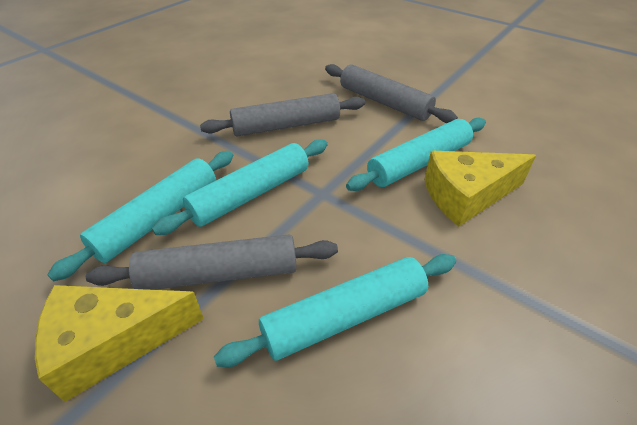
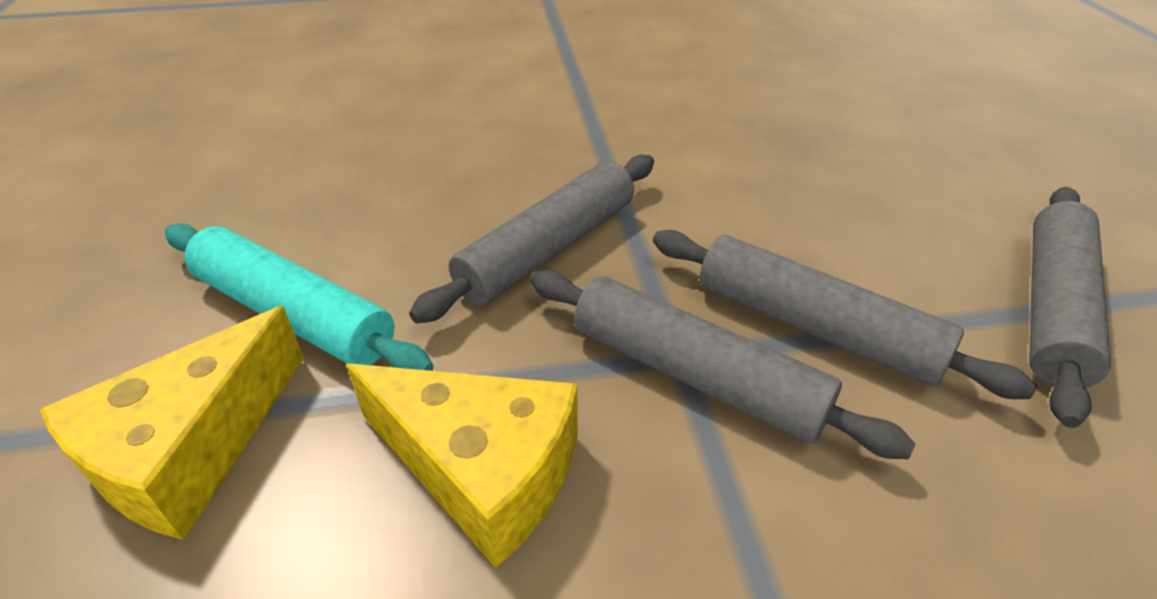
grey rolling pin: 3 -> 4
turquoise rolling pin: 4 -> 1

